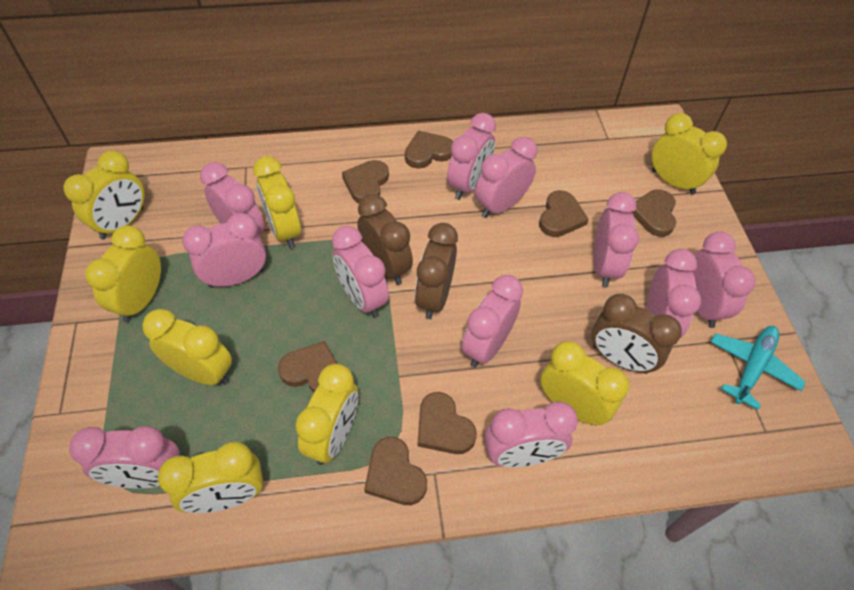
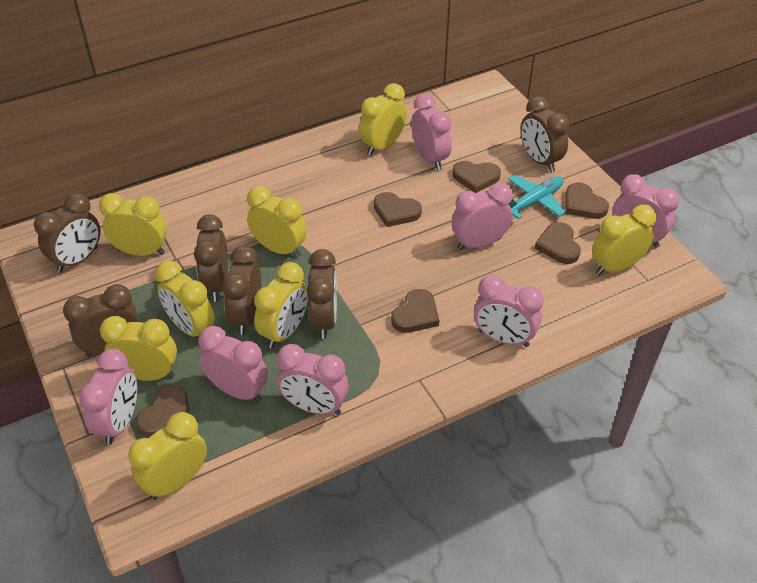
brown clock: 3 -> 6
brown heart: 7 -> 6
pink clock: 11 -> 7

